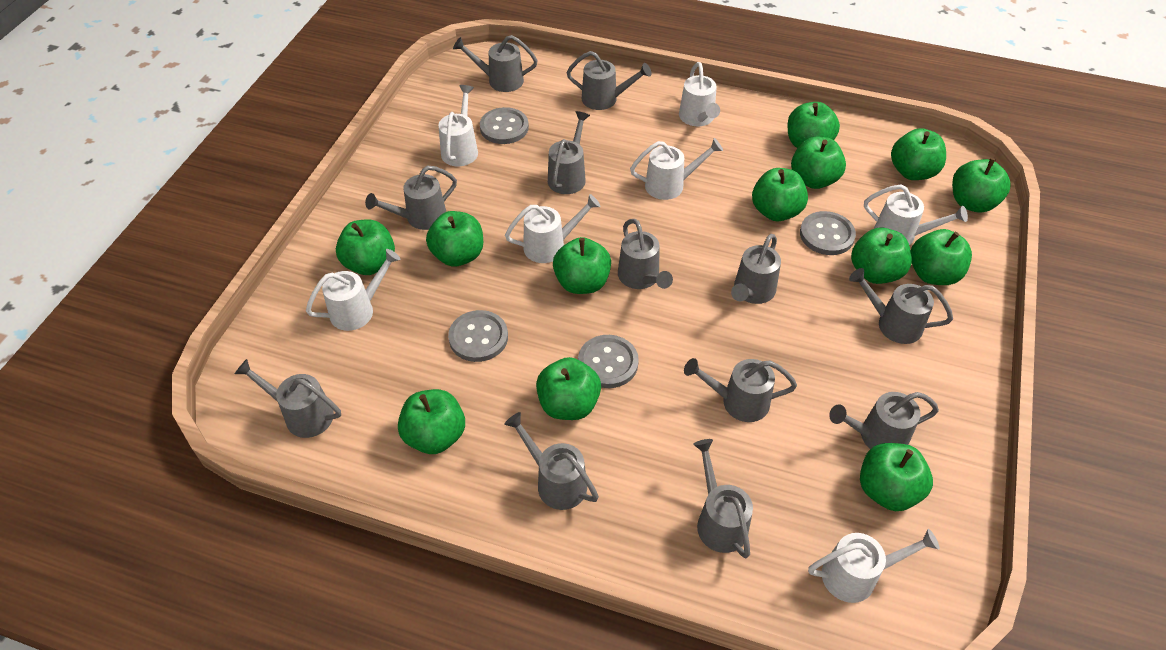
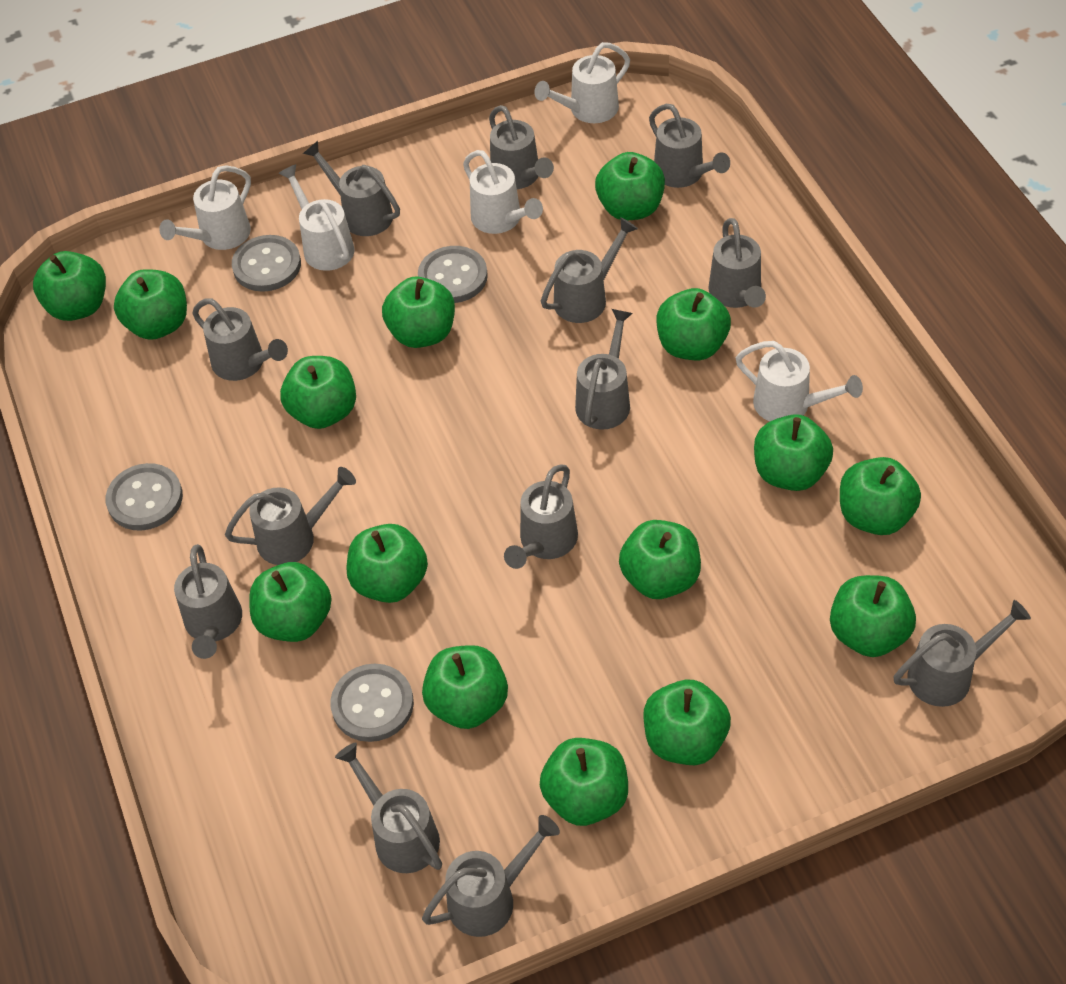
green apple: 13 -> 15
grey watering can: 12 -> 13
white watering can: 7 -> 5

